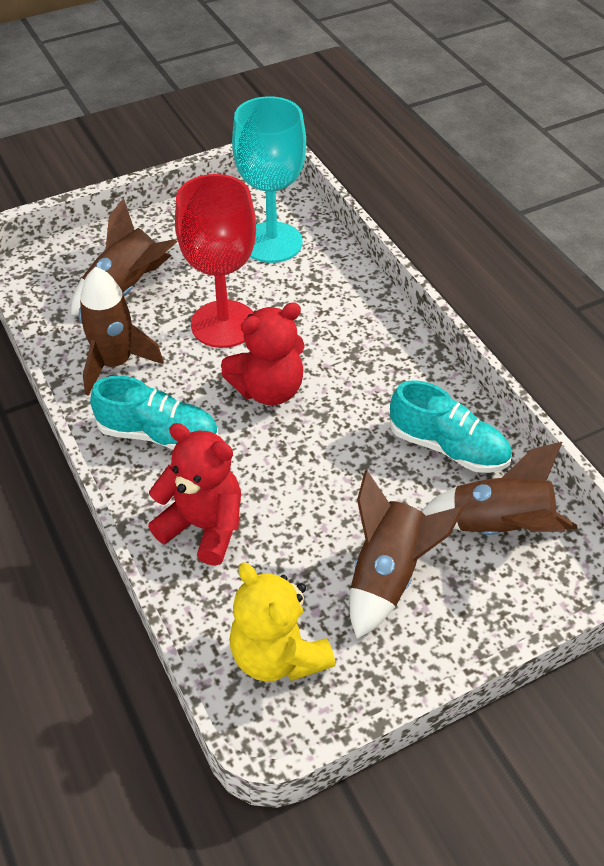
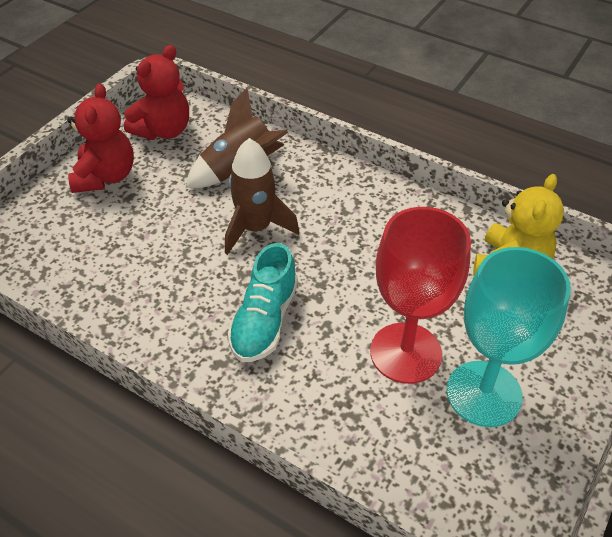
brown rocket: 4 -> 2
turquoise shoe: 2 -> 1

